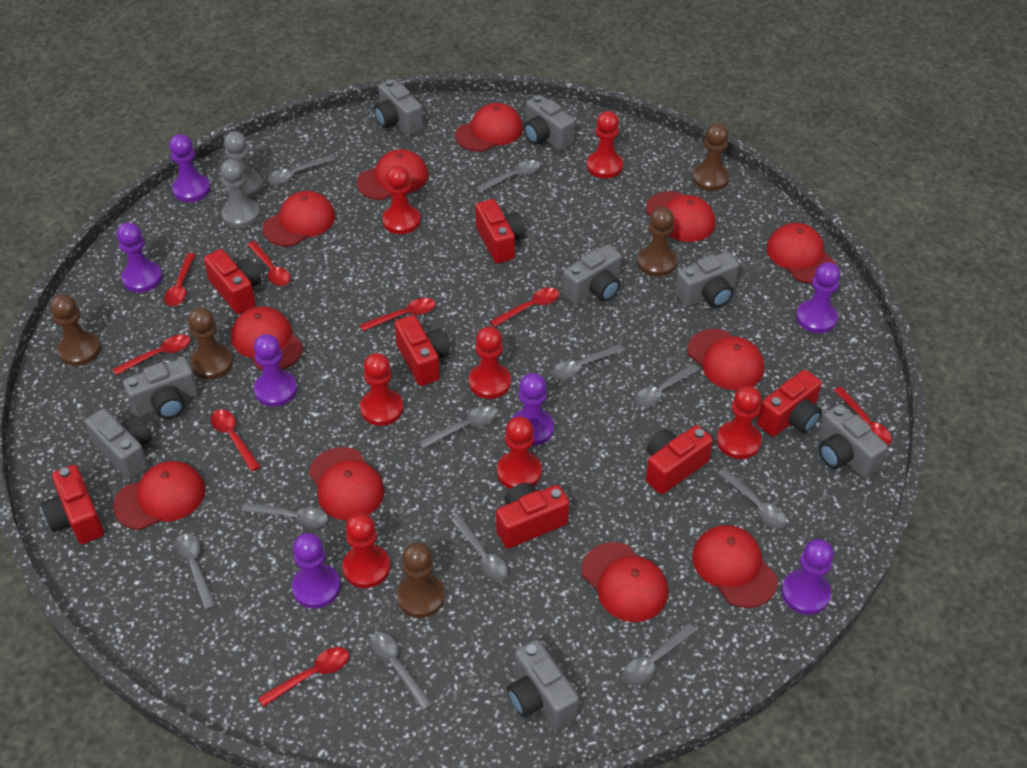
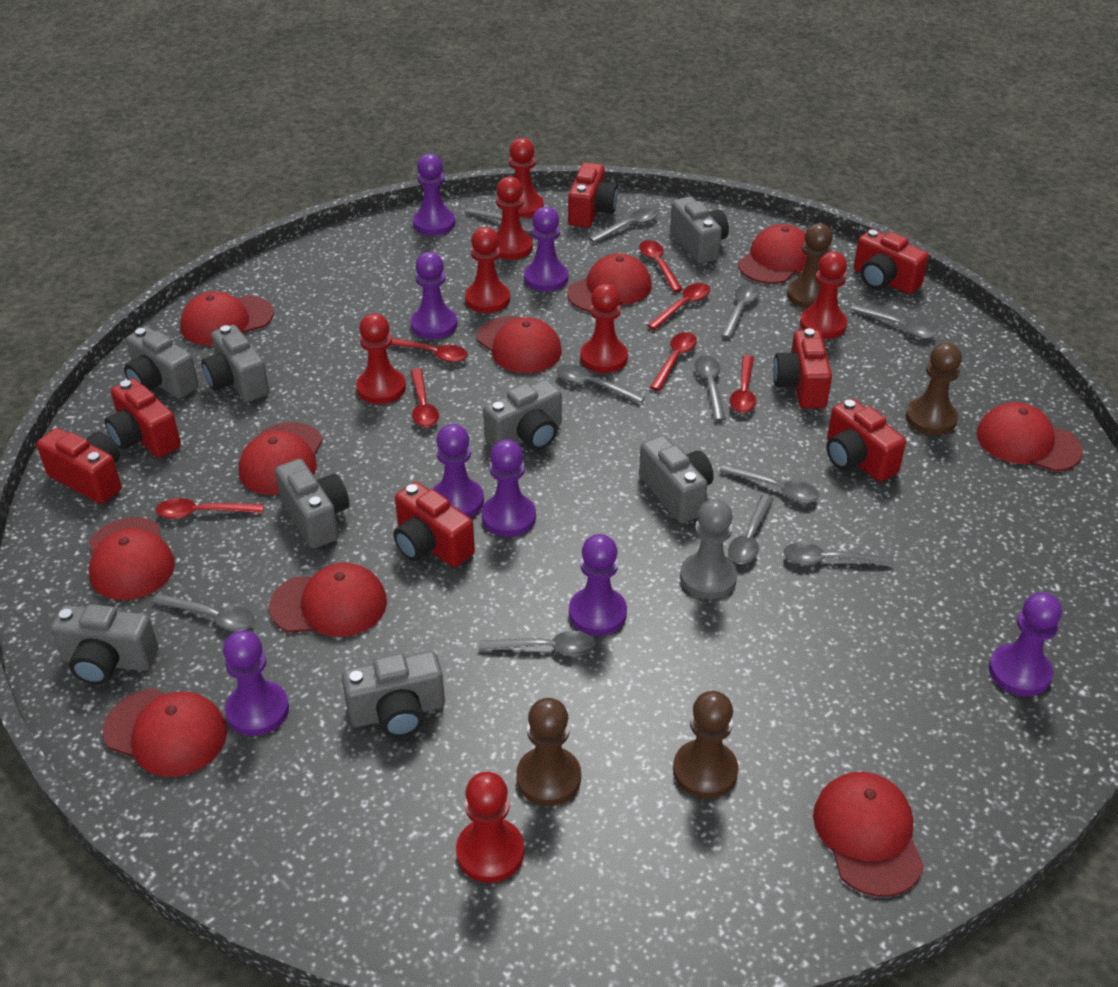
brown pawn: 5 -> 4
grey pawn: 2 -> 1
purple pawn: 7 -> 8
red cap: 11 -> 10
red spoon: 8 -> 7

